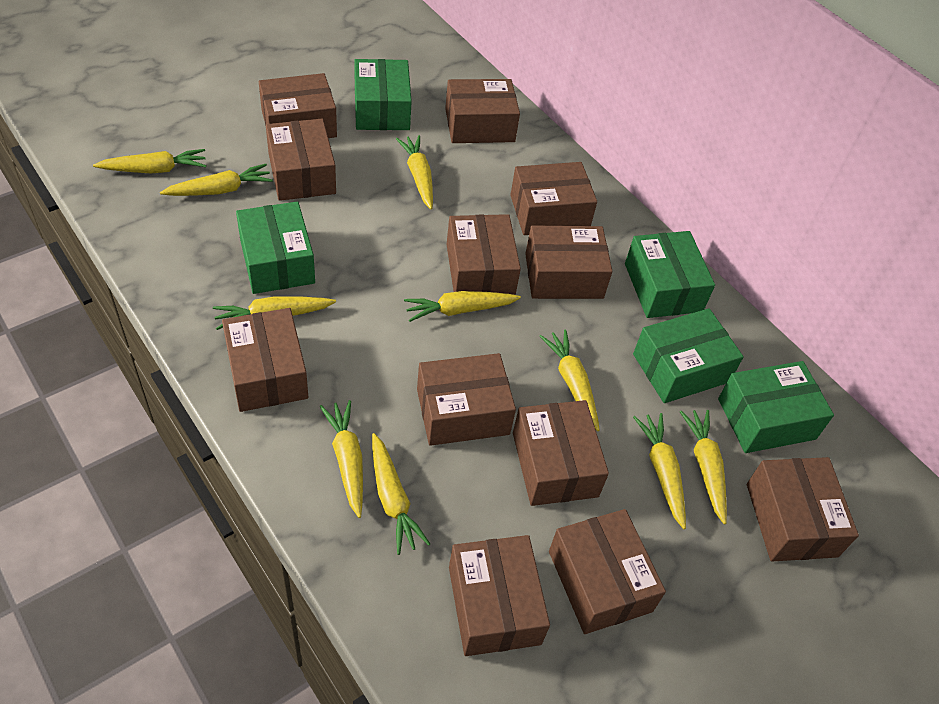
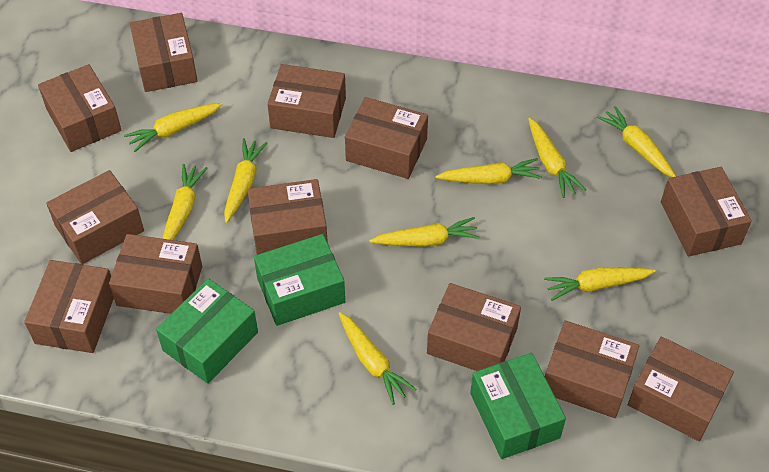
green box: 5 -> 3
yellow carrot: 10 -> 9

